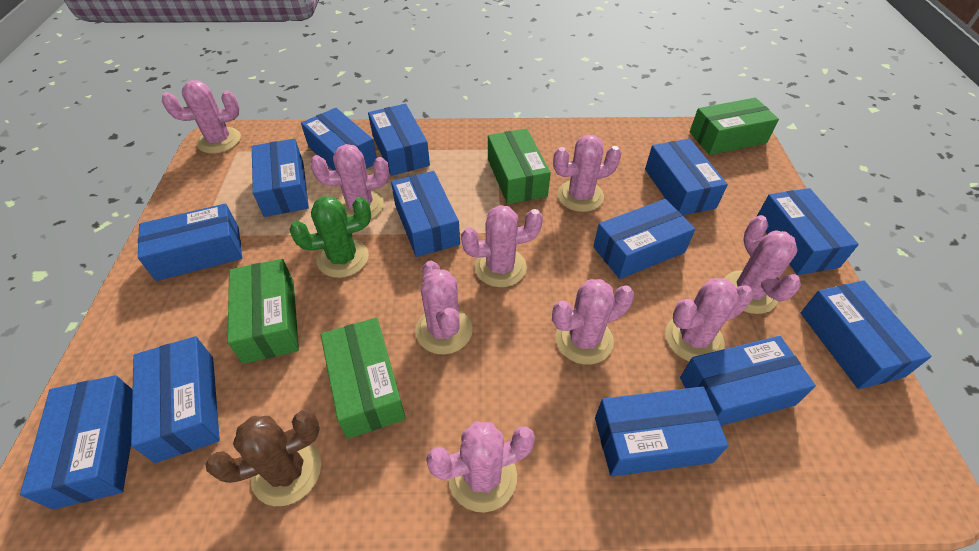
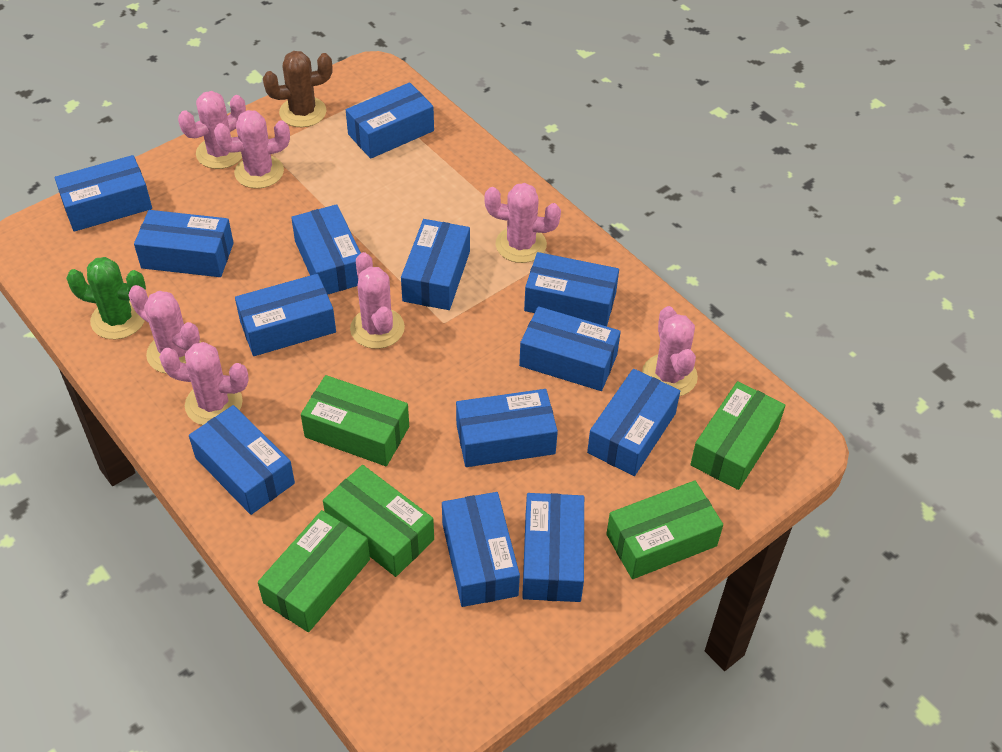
green box: 4 -> 5
pink cactus: 9 -> 7

